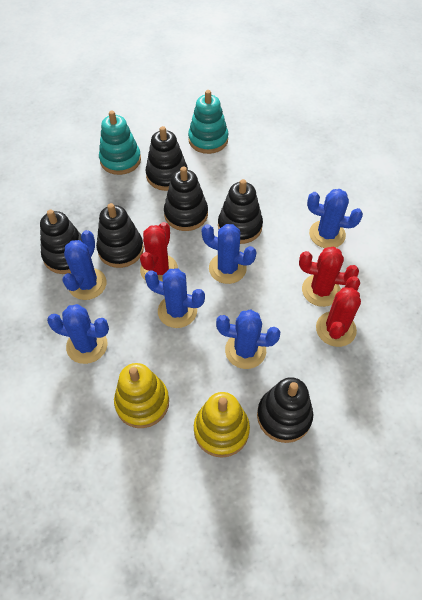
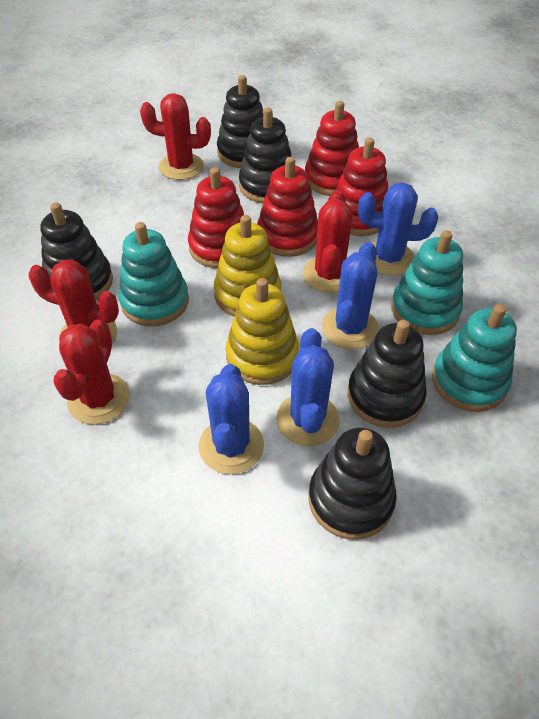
black stacking toy: 6 -> 5
blue cactus: 6 -> 4
red cactus: 3 -> 4
red stacking toy: 0 -> 4
turquoise stacking toy: 2 -> 3

